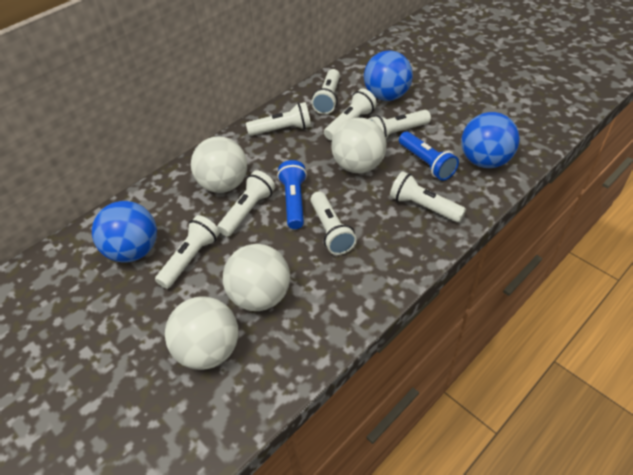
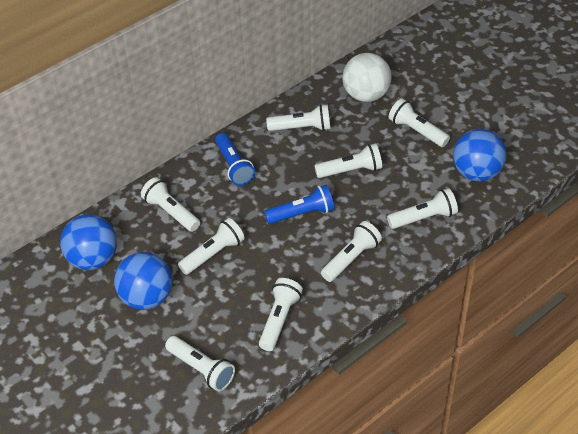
white ball: 4 -> 1
white flashlight: 8 -> 9

